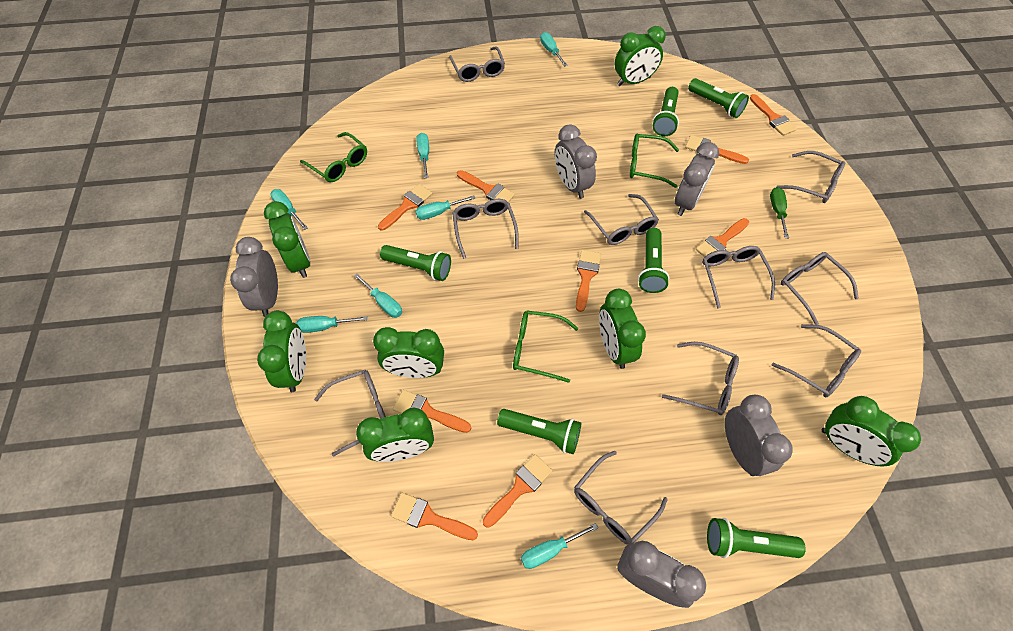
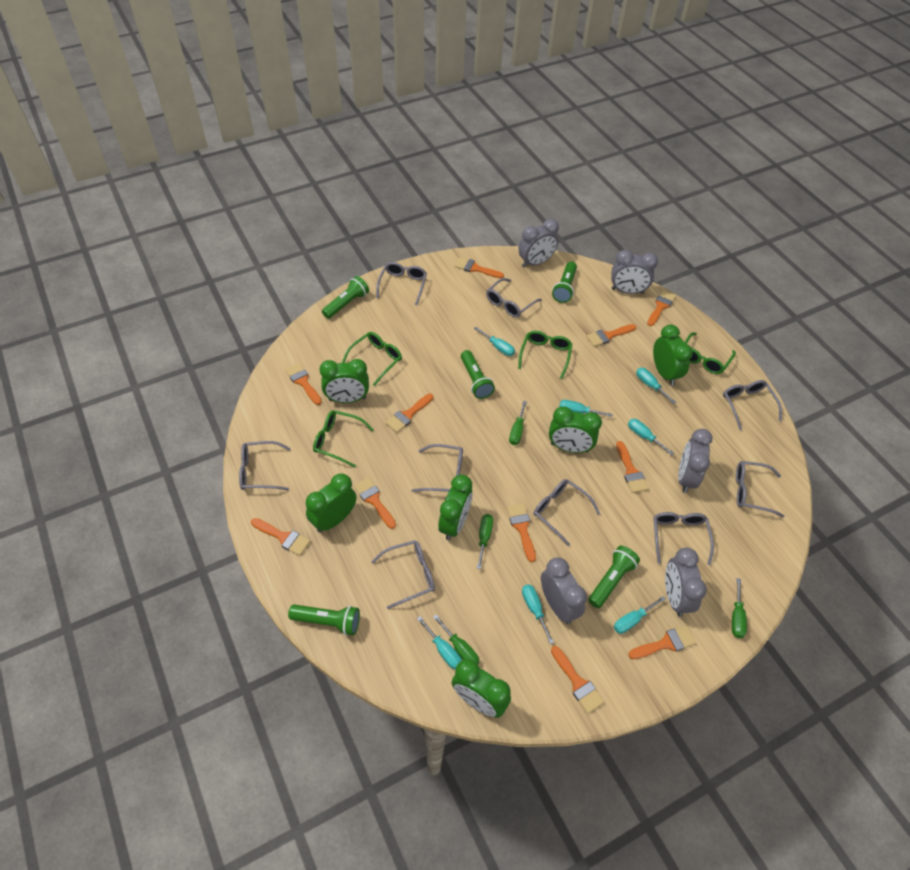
green clock: 7 -> 6
green flashlight: 6 -> 5
green glasses: 3 -> 4
green screwdriver: 1 -> 4
grey glasses: 10 -> 9
orange brush: 9 -> 11

